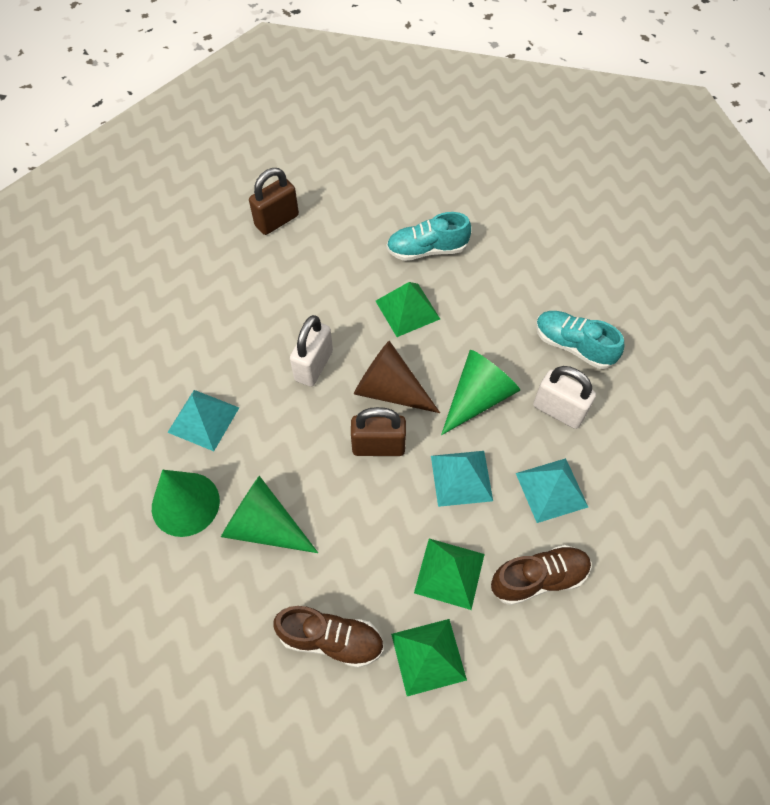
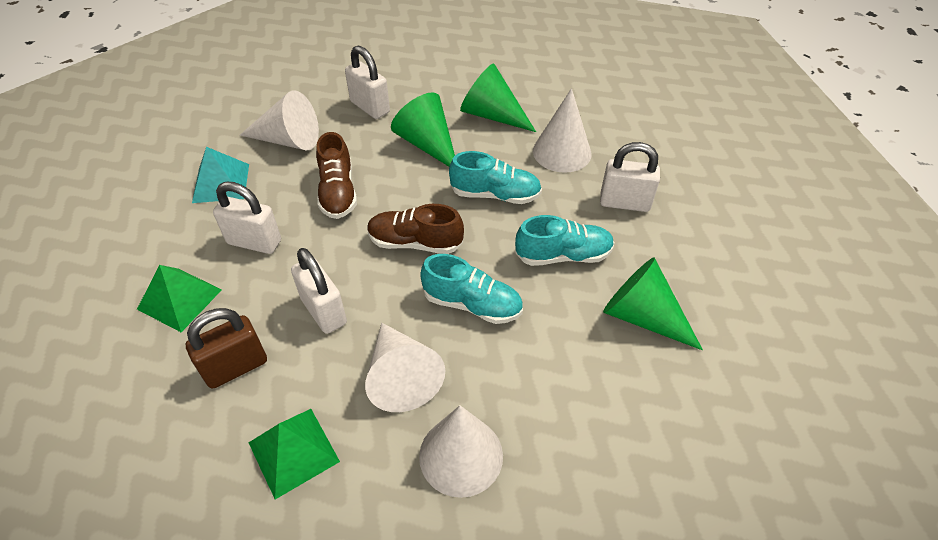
brown cone: 1 -> 0
brown padlock: 2 -> 1
green pyramid: 3 -> 2
turquoise pyramid: 3 -> 1
turquoise shoe: 2 -> 3
white cone: 0 -> 4
white padlock: 2 -> 4

